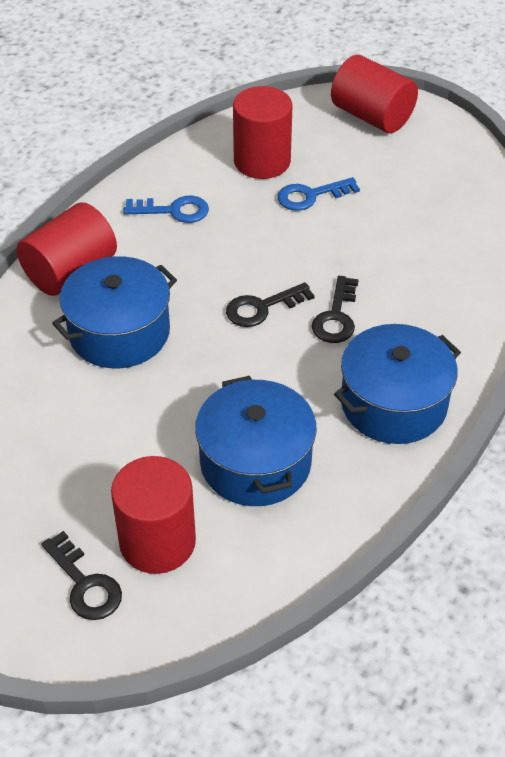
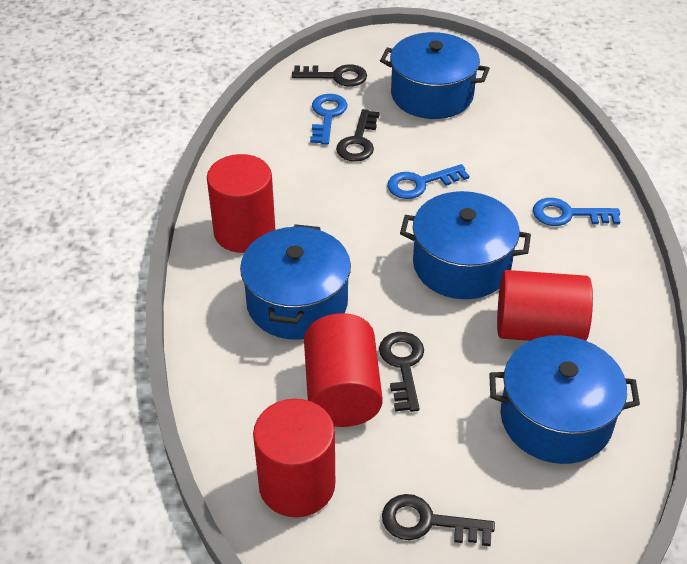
black key: 3 -> 4
blue key: 2 -> 3
blue pot: 3 -> 4

